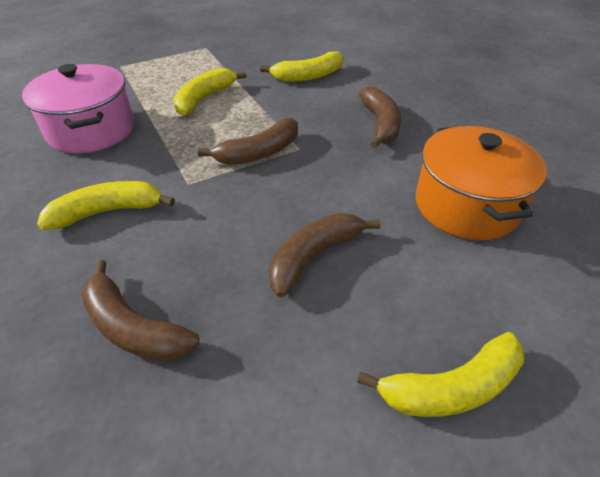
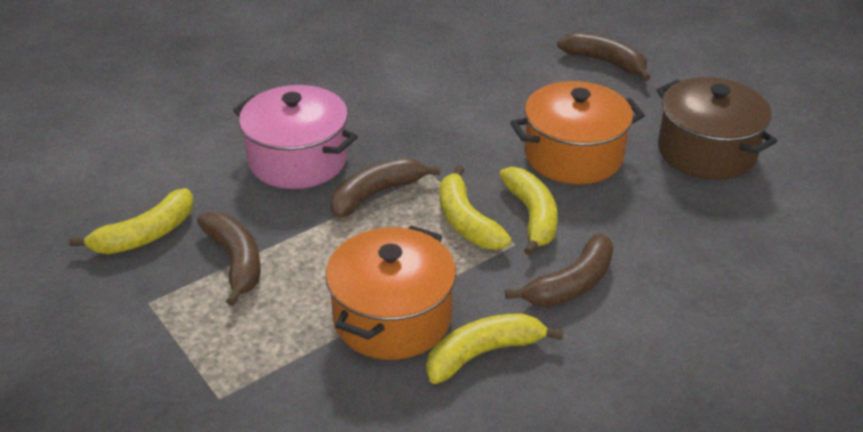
brown pot: 0 -> 1
orange pot: 1 -> 2

